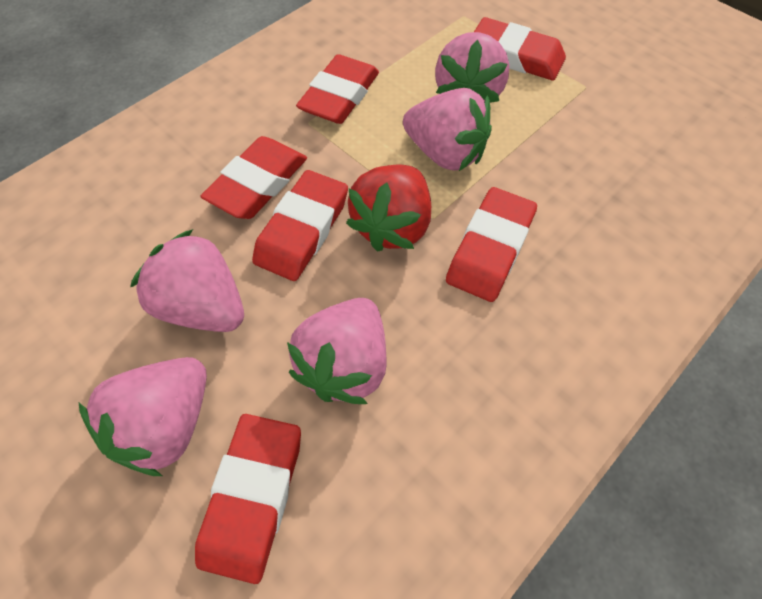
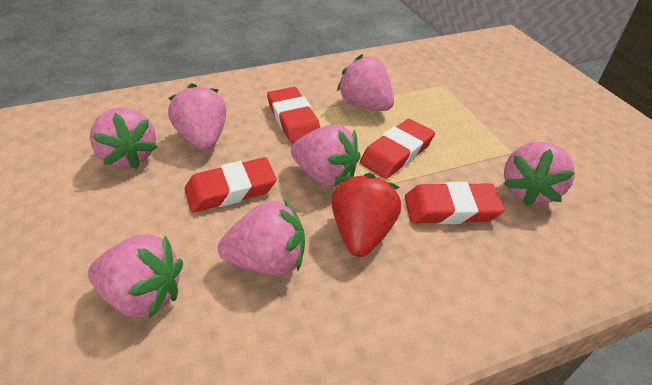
pink strawberry: 5 -> 7
red eraser: 6 -> 4

